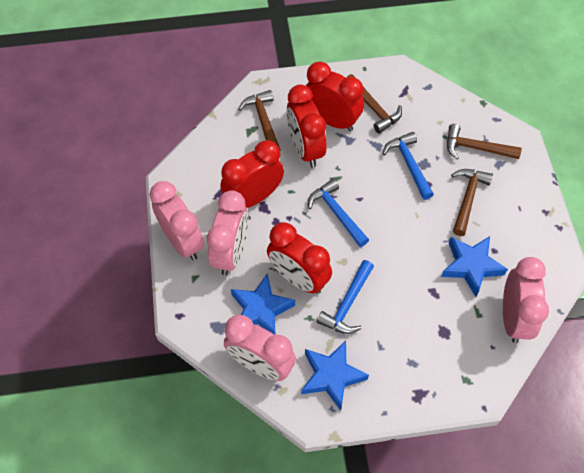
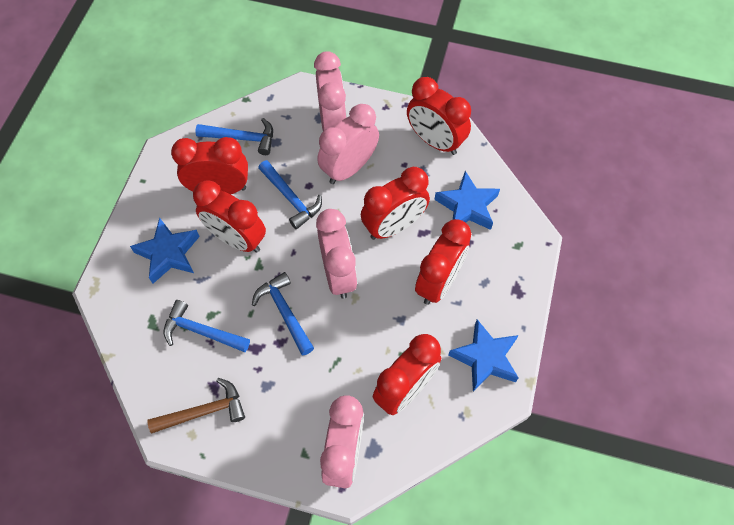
blue hammer: 3 -> 4
brown hammer: 4 -> 1
red clock: 4 -> 6

